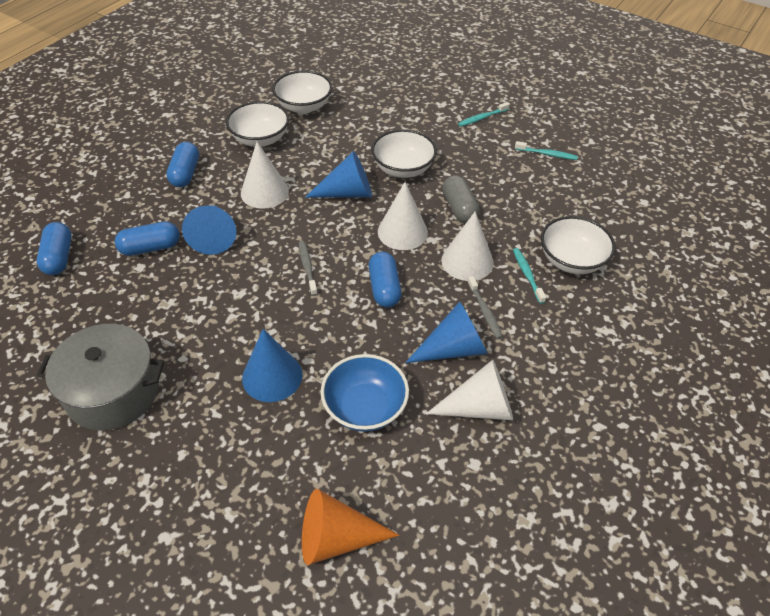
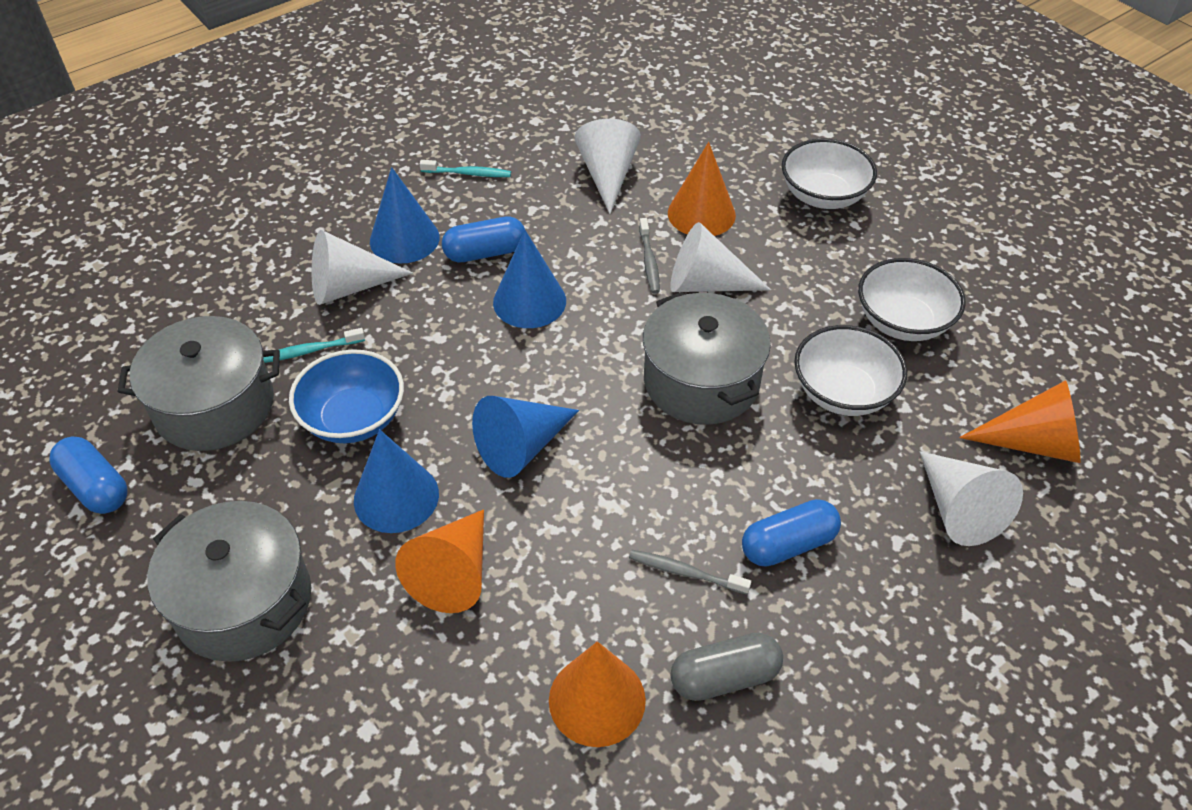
blue capsule: 4 -> 3
grey pot: 1 -> 3
orange cone: 1 -> 4
turquoise toothbrush: 3 -> 2
white bowl: 4 -> 3

